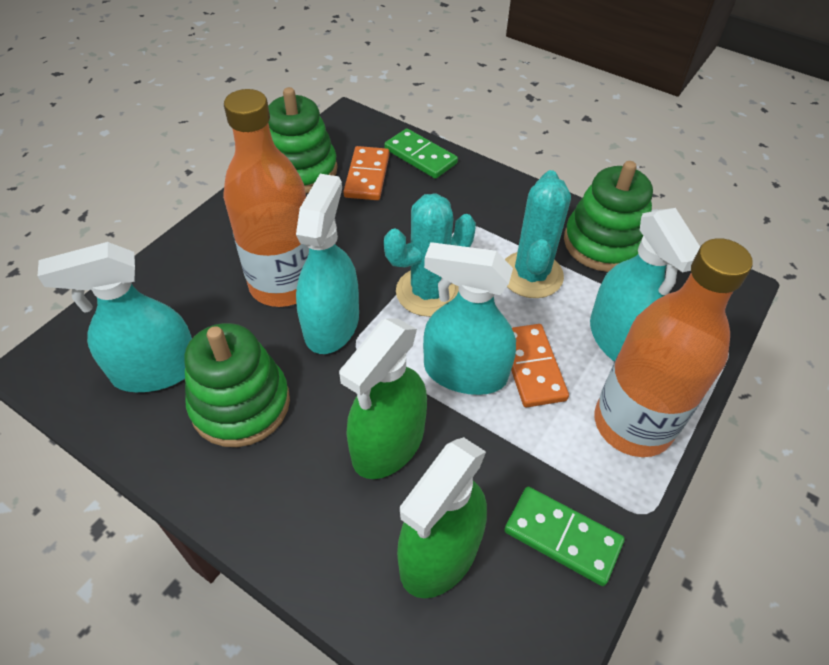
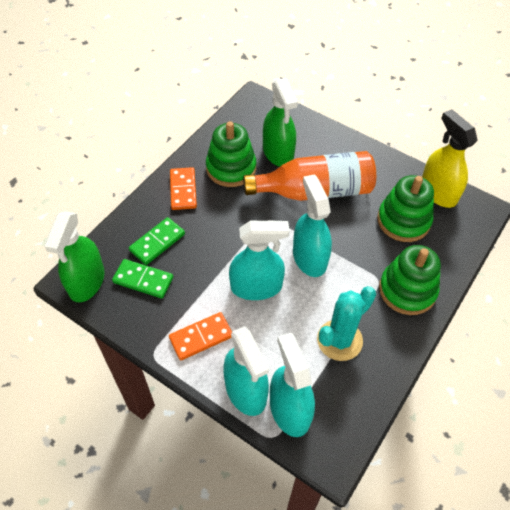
orange bottle: 2 -> 1
turquoise cactus: 2 -> 1
yellow spray bottle: 0 -> 1

